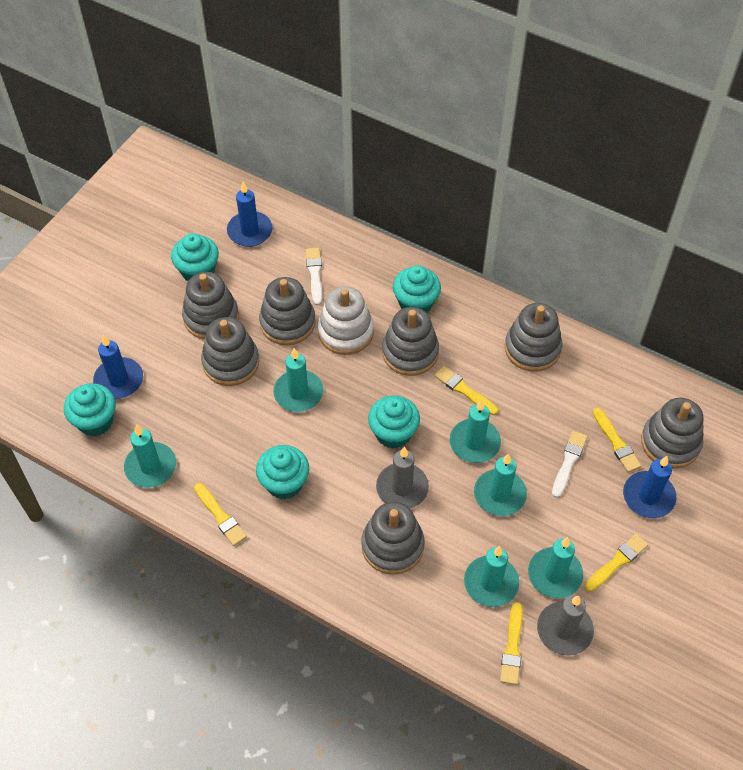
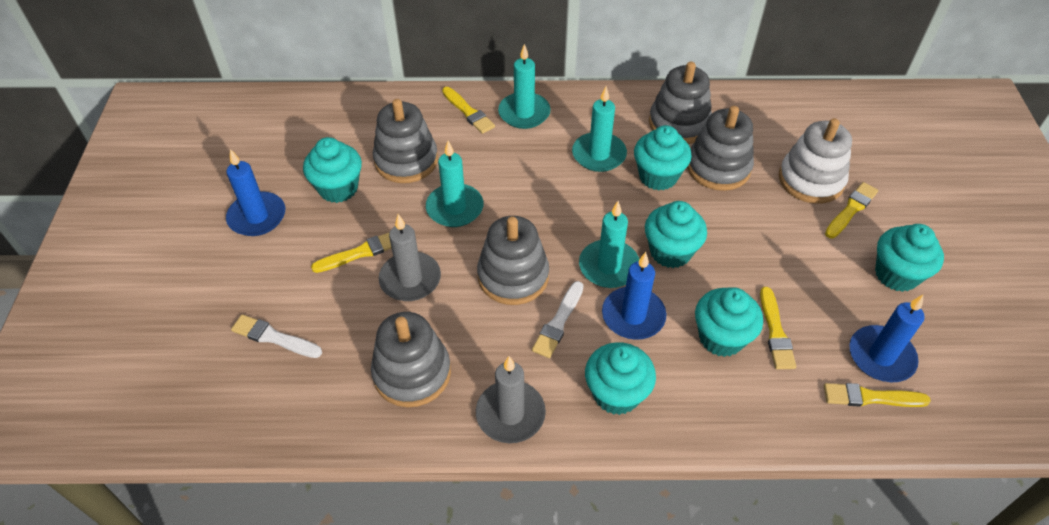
grey stacking toy: 7 -> 5
turquoise candle: 6 -> 4
turquoise cupcake: 5 -> 6

